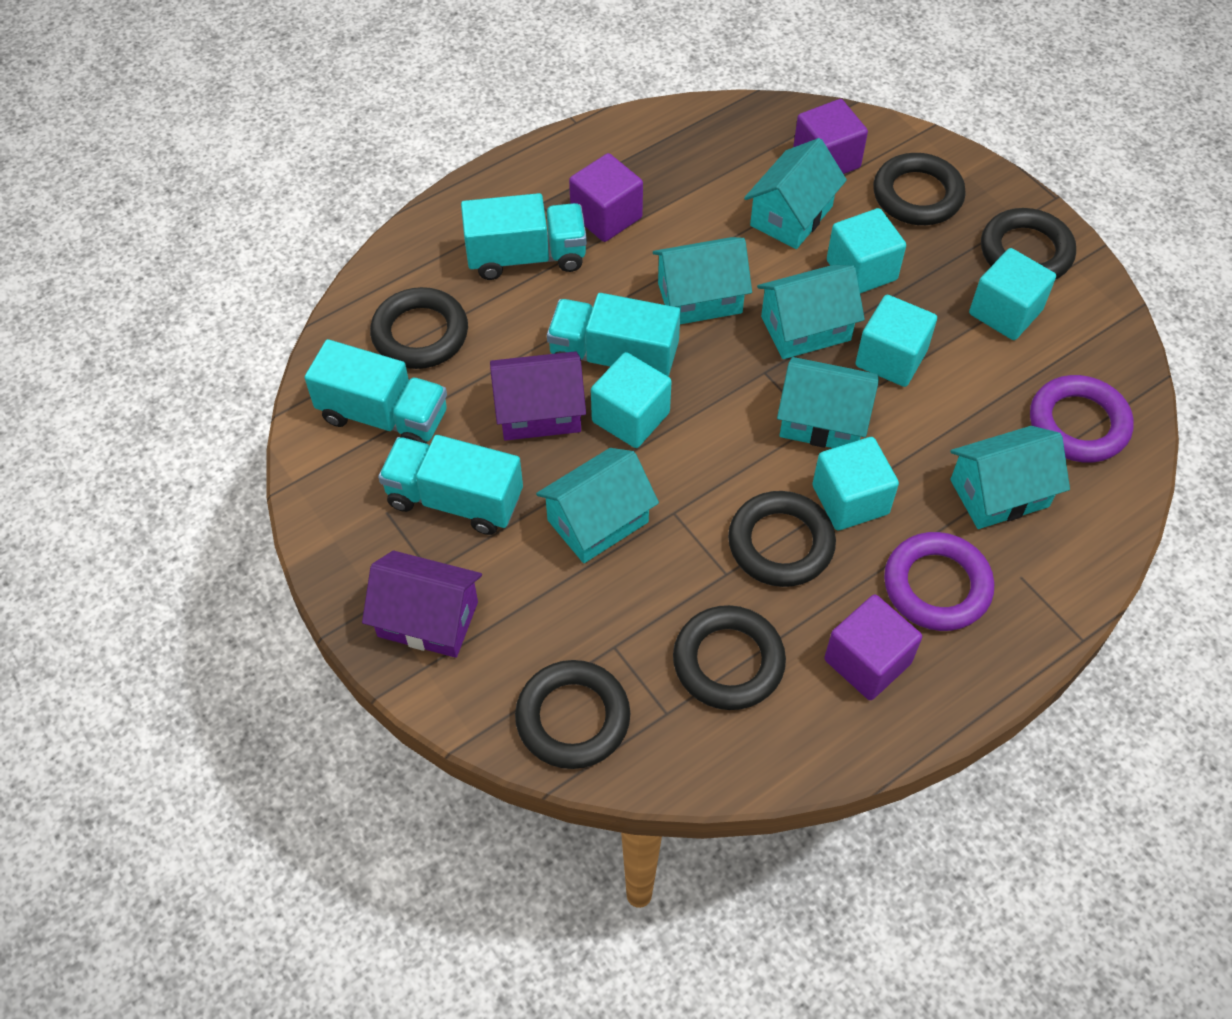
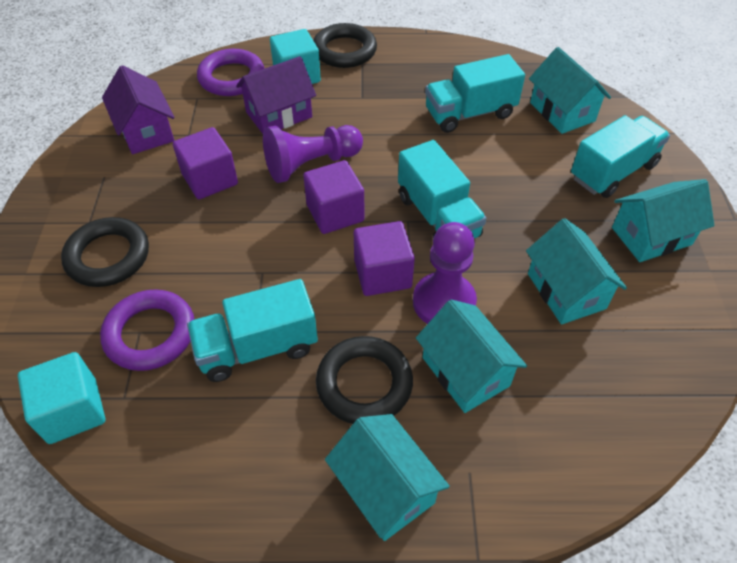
black ring: 6 -> 3
purple pawn: 0 -> 2
turquoise cube: 5 -> 2
turquoise house: 6 -> 5

